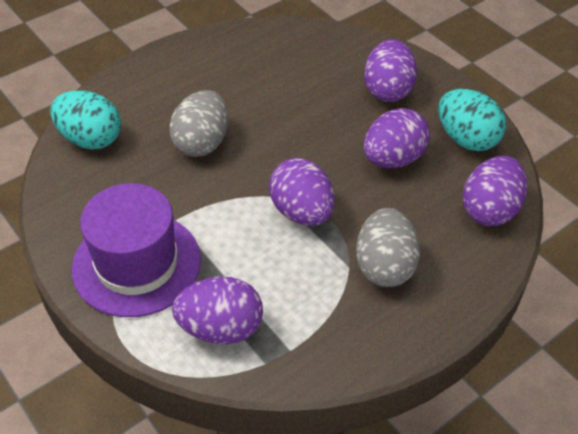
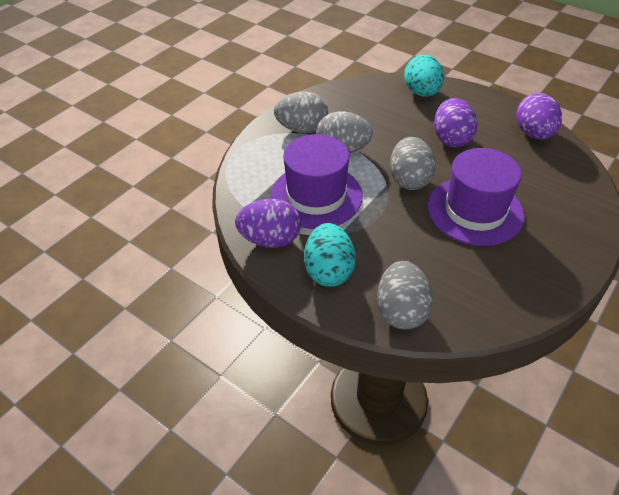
grey egg: 2 -> 4
purple egg: 5 -> 3
purple hat: 1 -> 2

